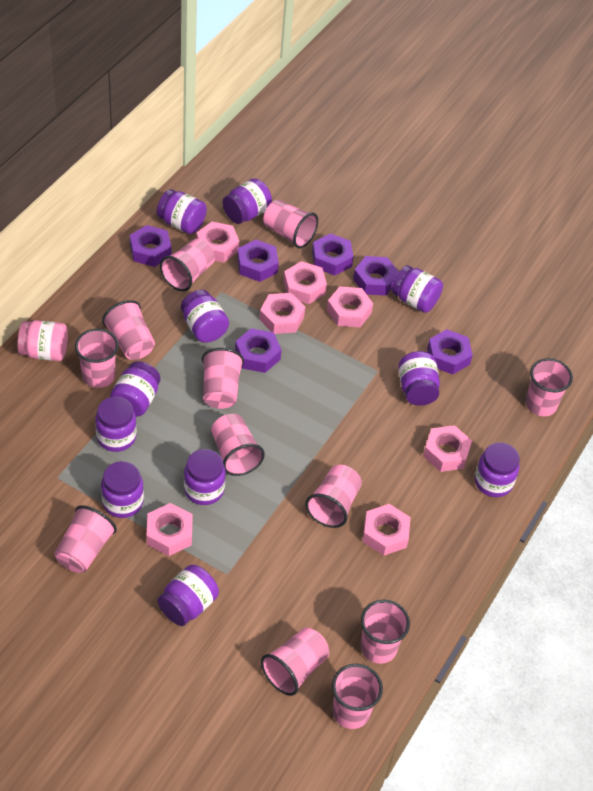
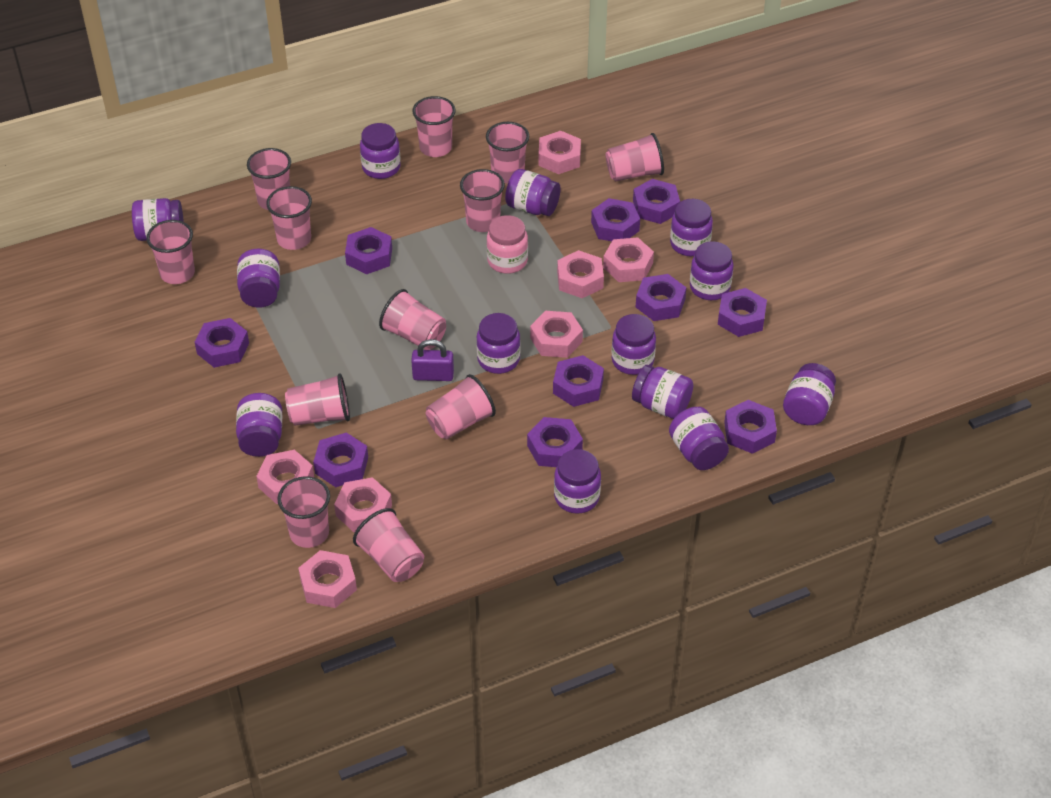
purple jar: 11 -> 13
purple nut: 6 -> 10
purple padlock: 0 -> 1

